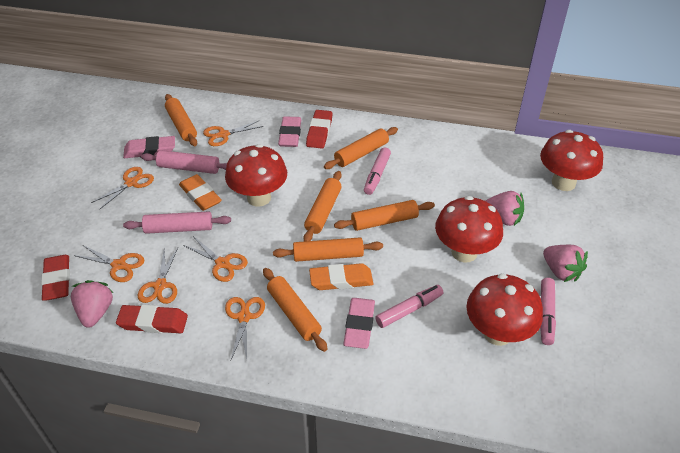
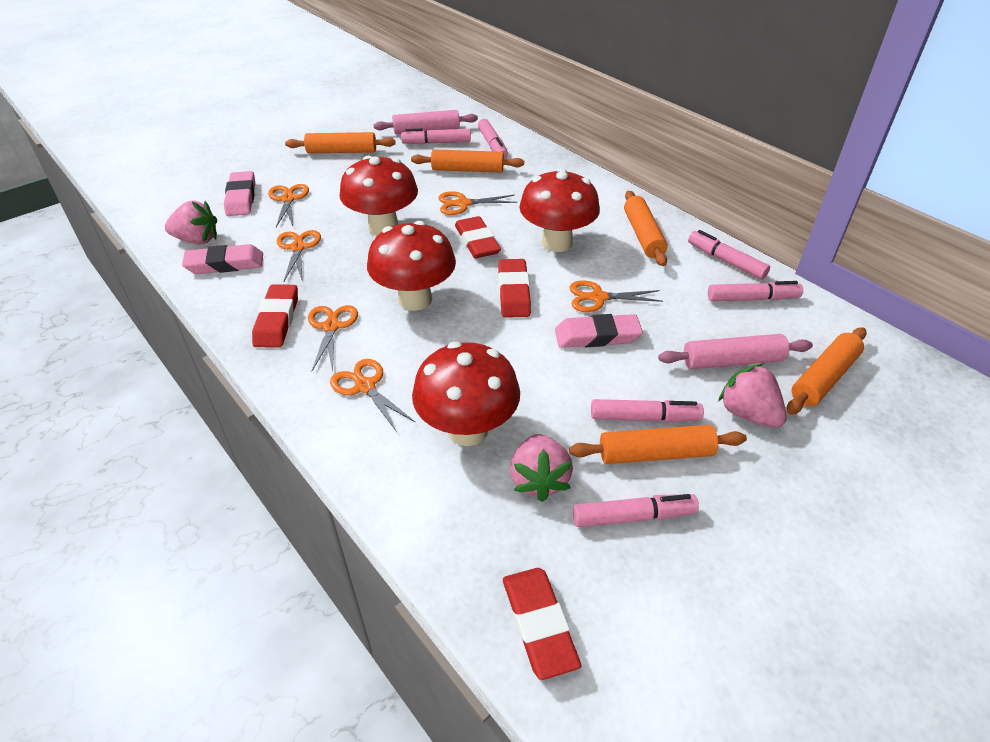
orange eraser: 2 -> 0
orange rolling pin: 6 -> 5
pink marker: 3 -> 6
red eraser: 3 -> 4

